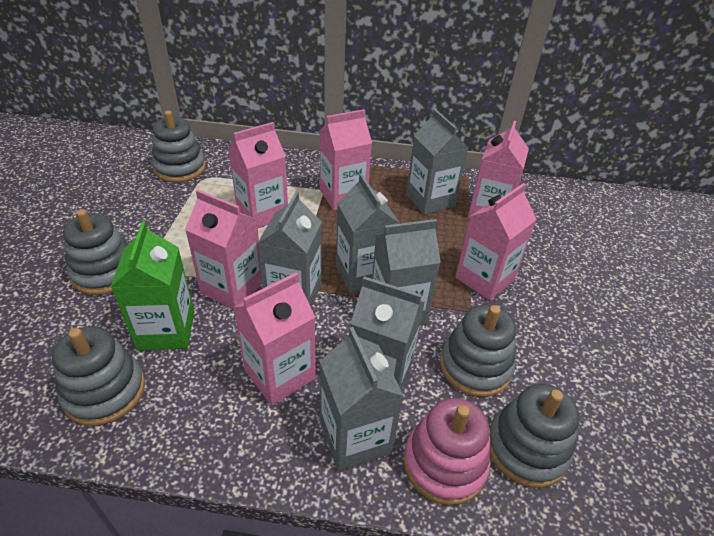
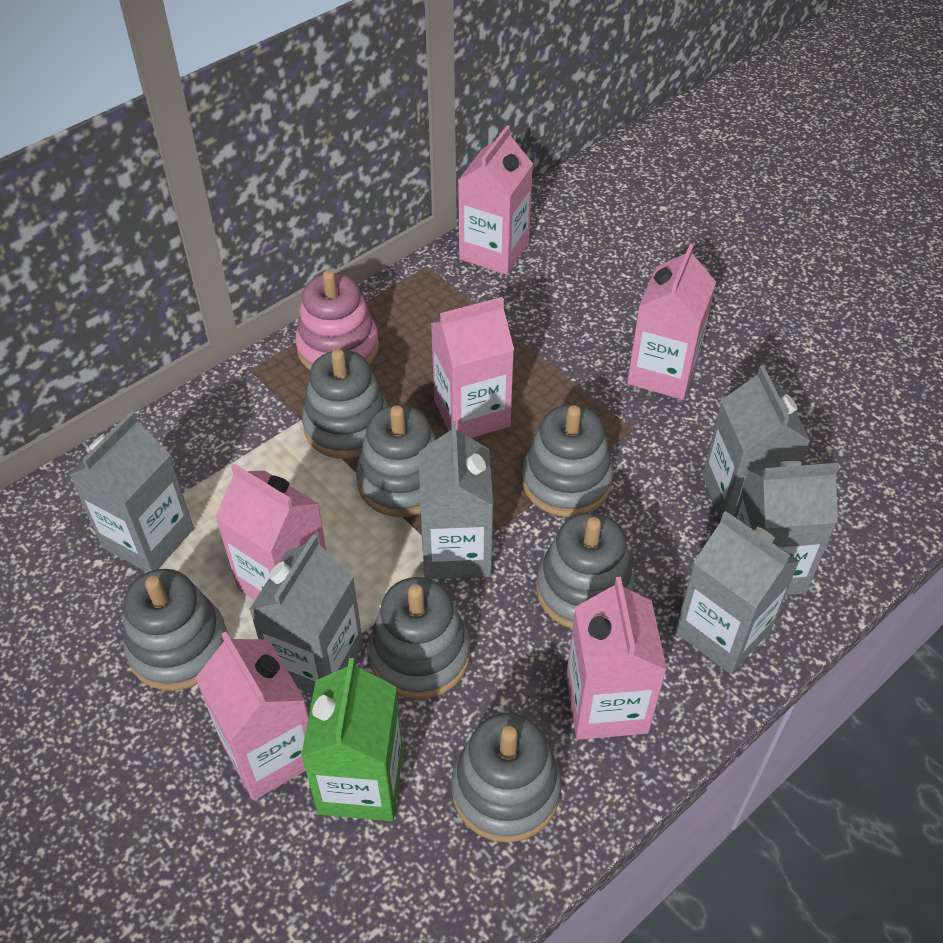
grey stacking toy: 5 -> 7

